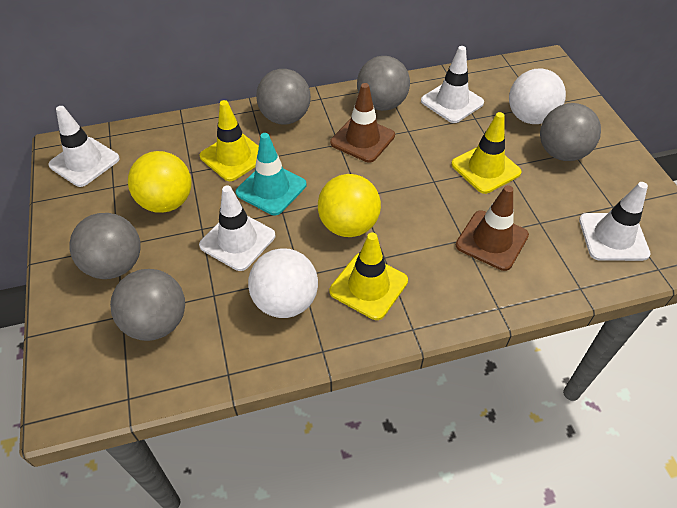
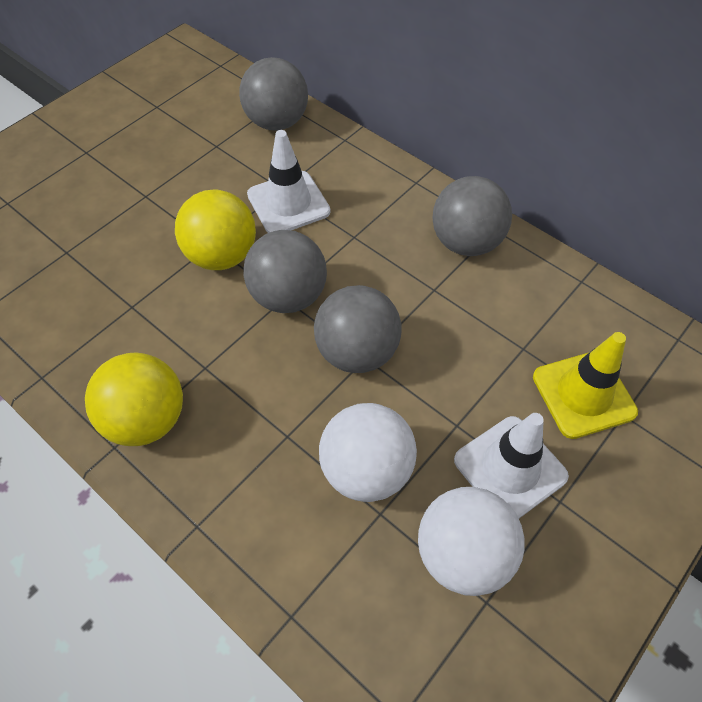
brown traffic cone: 2 -> 0
grey ball: 5 -> 4
turquoise traffic cone: 1 -> 0
white traffic cone: 4 -> 2
yellow traffic cone: 3 -> 1

